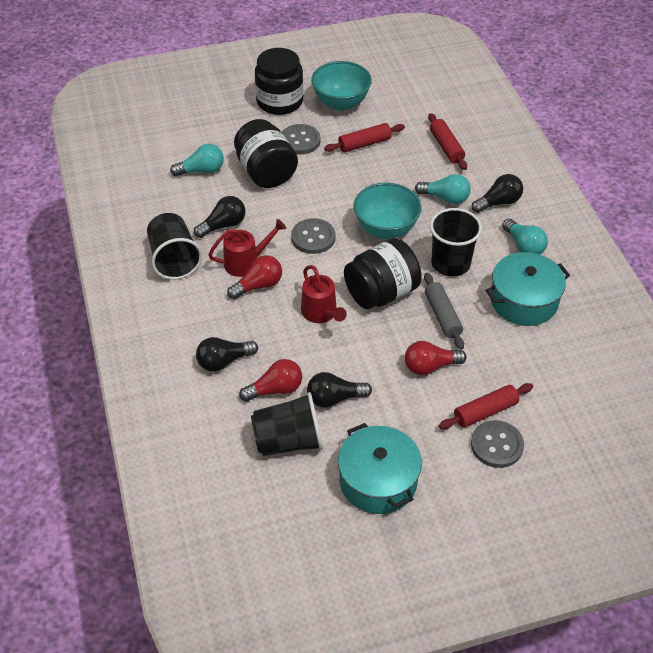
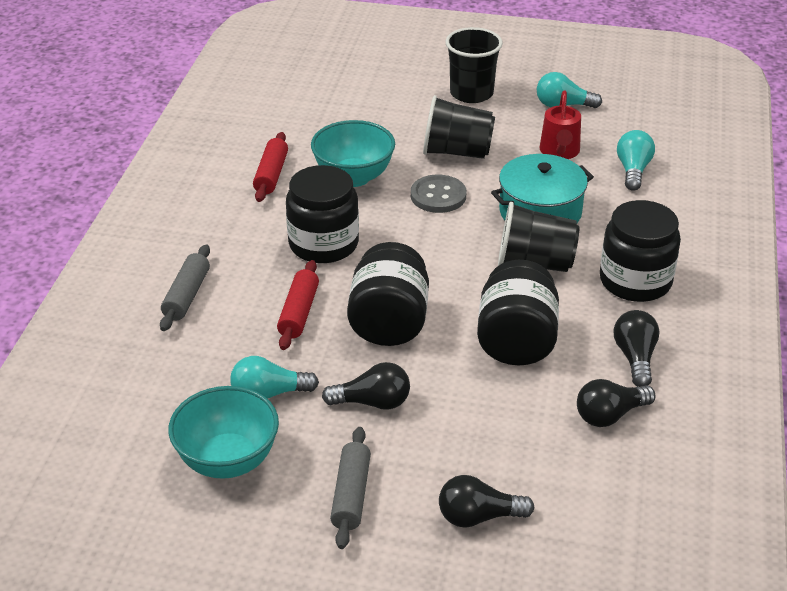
black jar: 3 -> 4
grey button: 3 -> 1
grey rolling pin: 1 -> 2
red light bulb: 3 -> 0
red rolling pin: 3 -> 2
red watering can: 2 -> 1
turquoise pot: 2 -> 1

